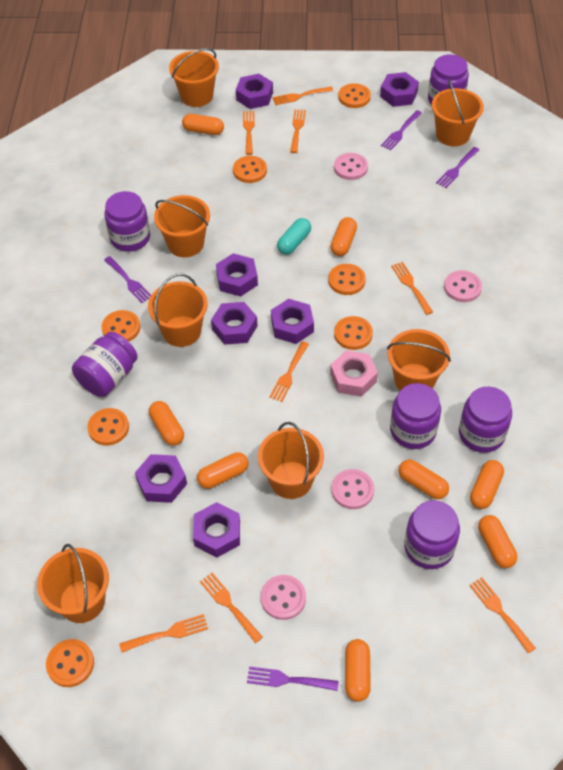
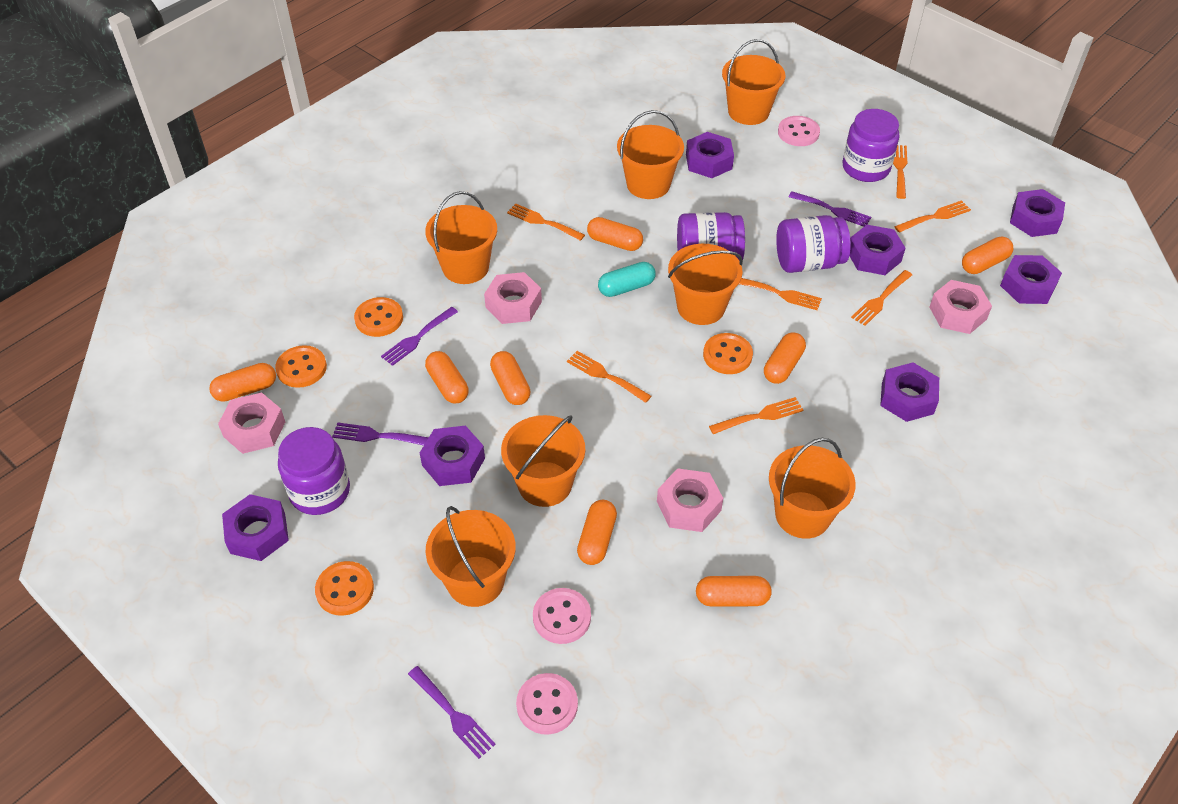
orange button: 7 -> 4
orange fork: 8 -> 7
pink button: 4 -> 3
pink nut: 1 -> 4
purple jar: 6 -> 4

